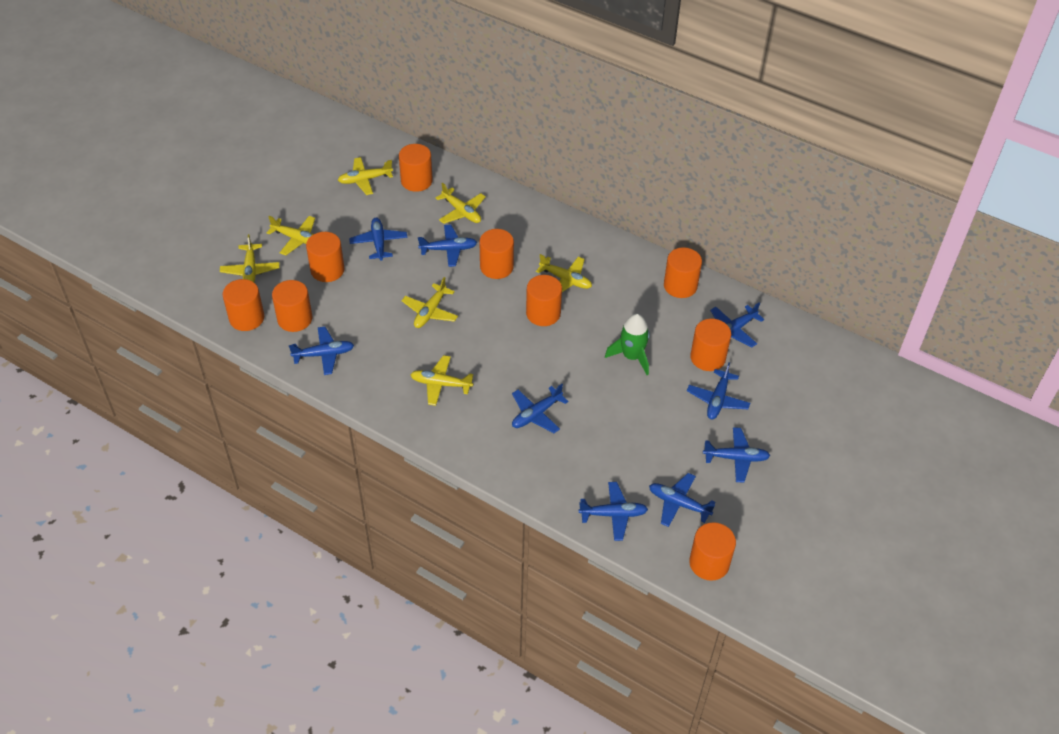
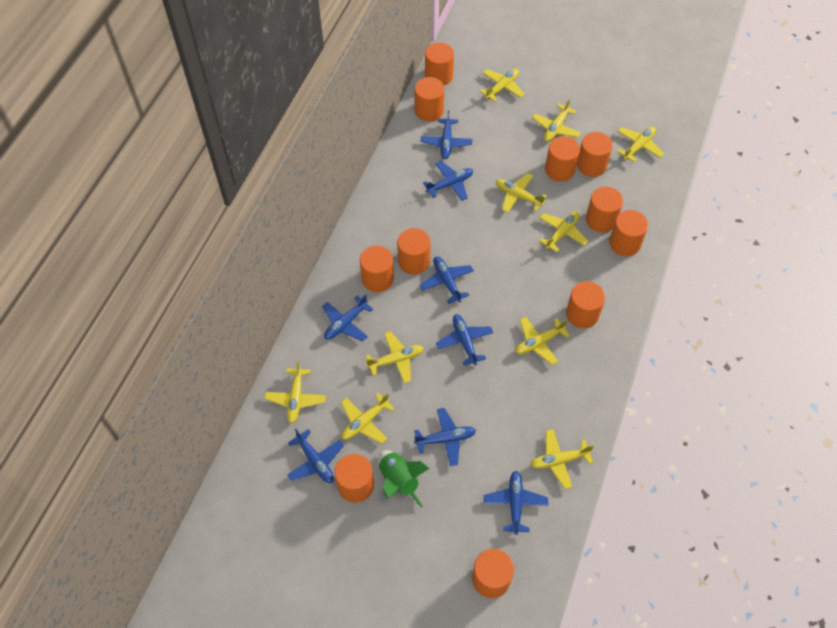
blue plane: 9 -> 8
orange cylinder: 9 -> 11
yellow plane: 7 -> 10

